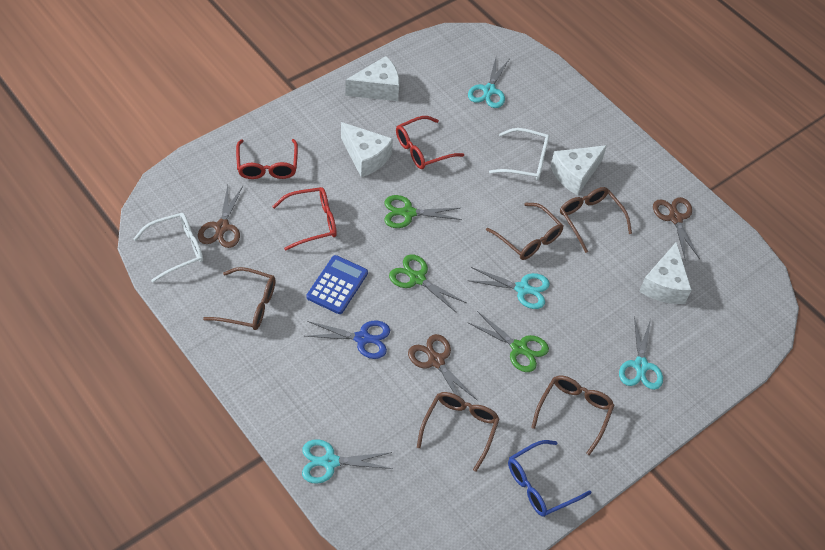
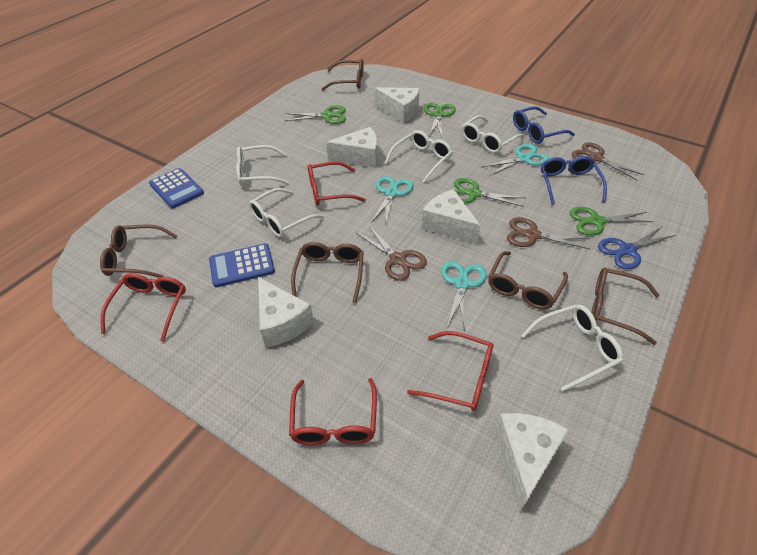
blue calculator: 1 -> 2
blue glasses: 1 -> 2
green scissors: 3 -> 4
red glasses: 3 -> 4
turquoise scissors: 4 -> 3
white cheese: 4 -> 5
white glasses: 2 -> 5

